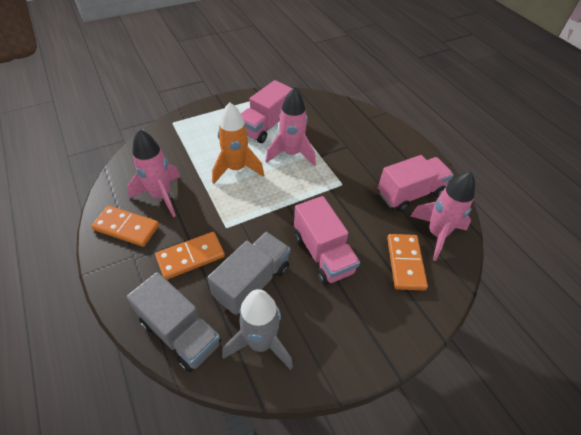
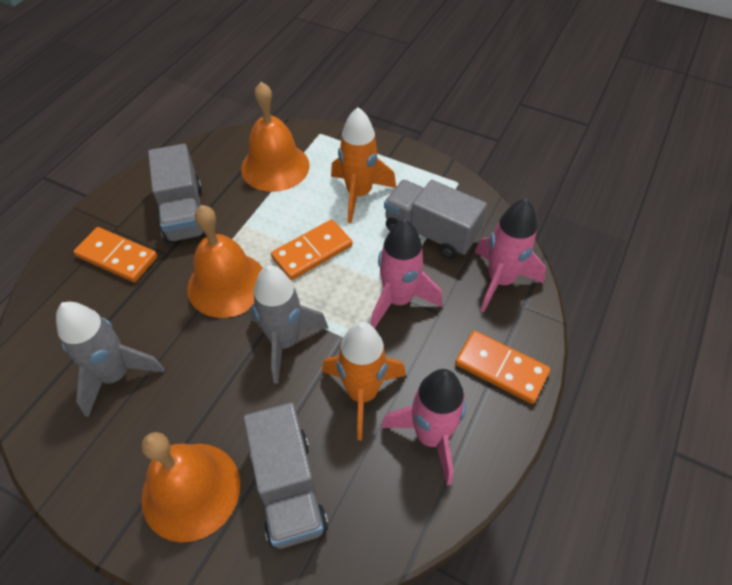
grey rocket: 1 -> 2
grey truck: 2 -> 3
orange bell: 0 -> 3
orange rocket: 1 -> 2
pink truck: 3 -> 0

